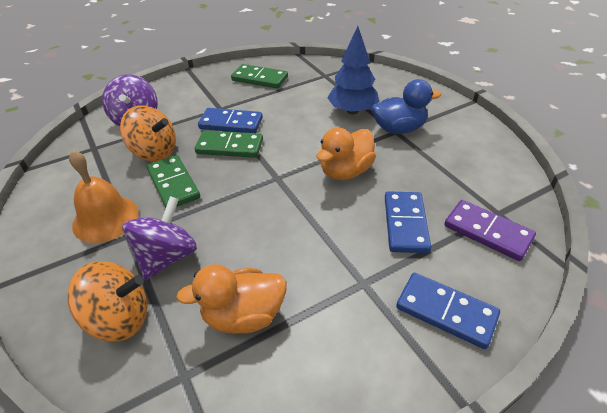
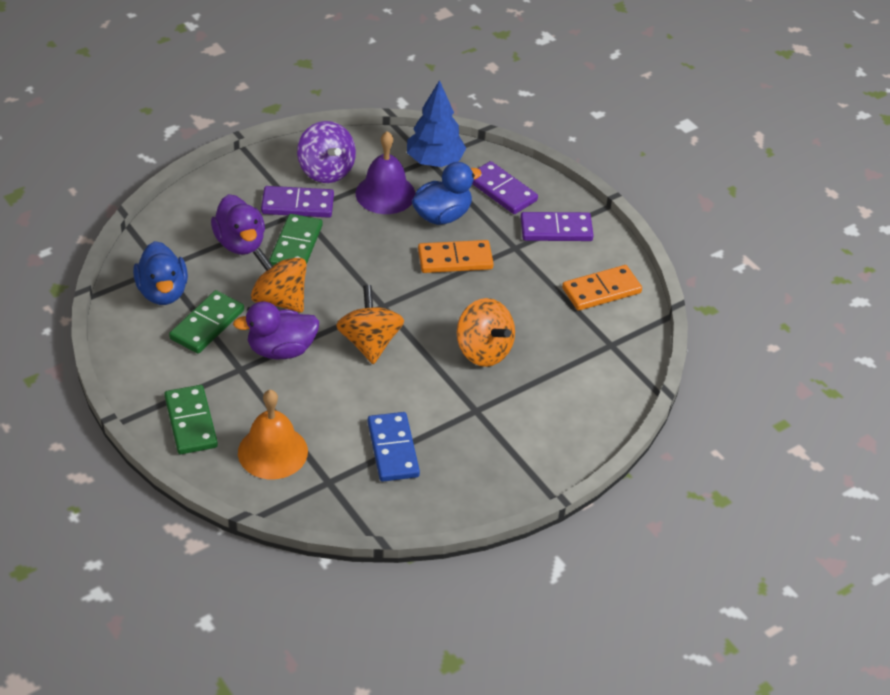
blue domino: 3 -> 1
blue duck: 1 -> 2
orange domino: 0 -> 2
orange duck: 2 -> 0
orange spinning top: 2 -> 3
purple bell: 0 -> 1
purple domino: 1 -> 3
purple duck: 0 -> 2
purple spinning top: 2 -> 1

